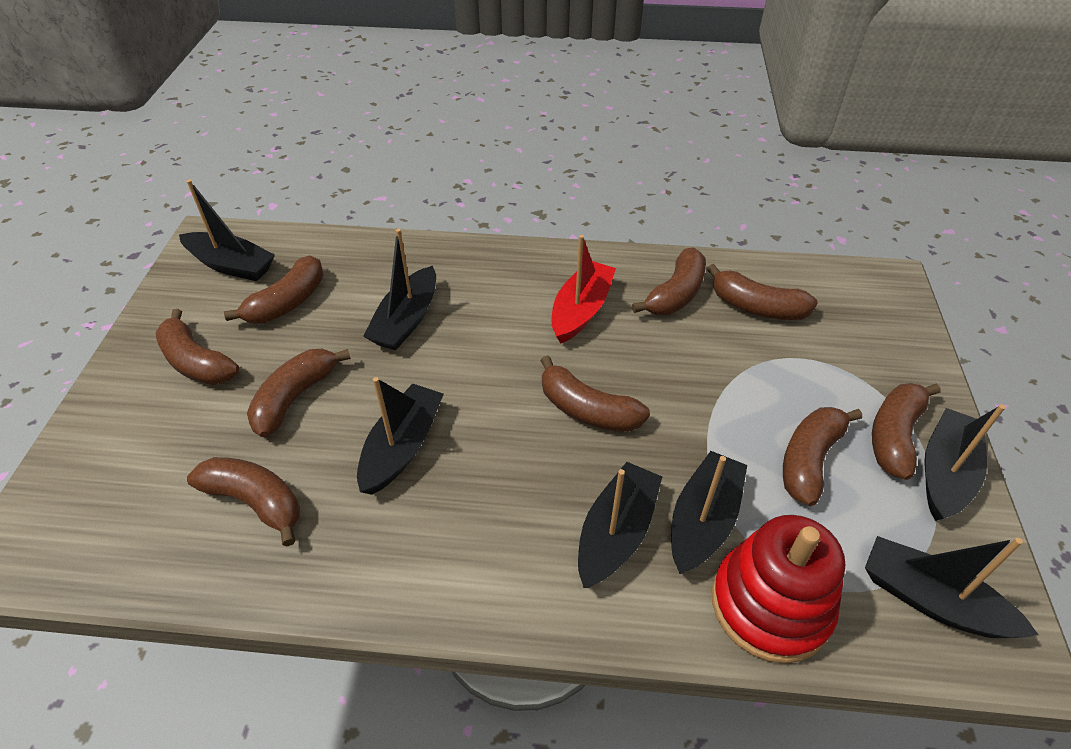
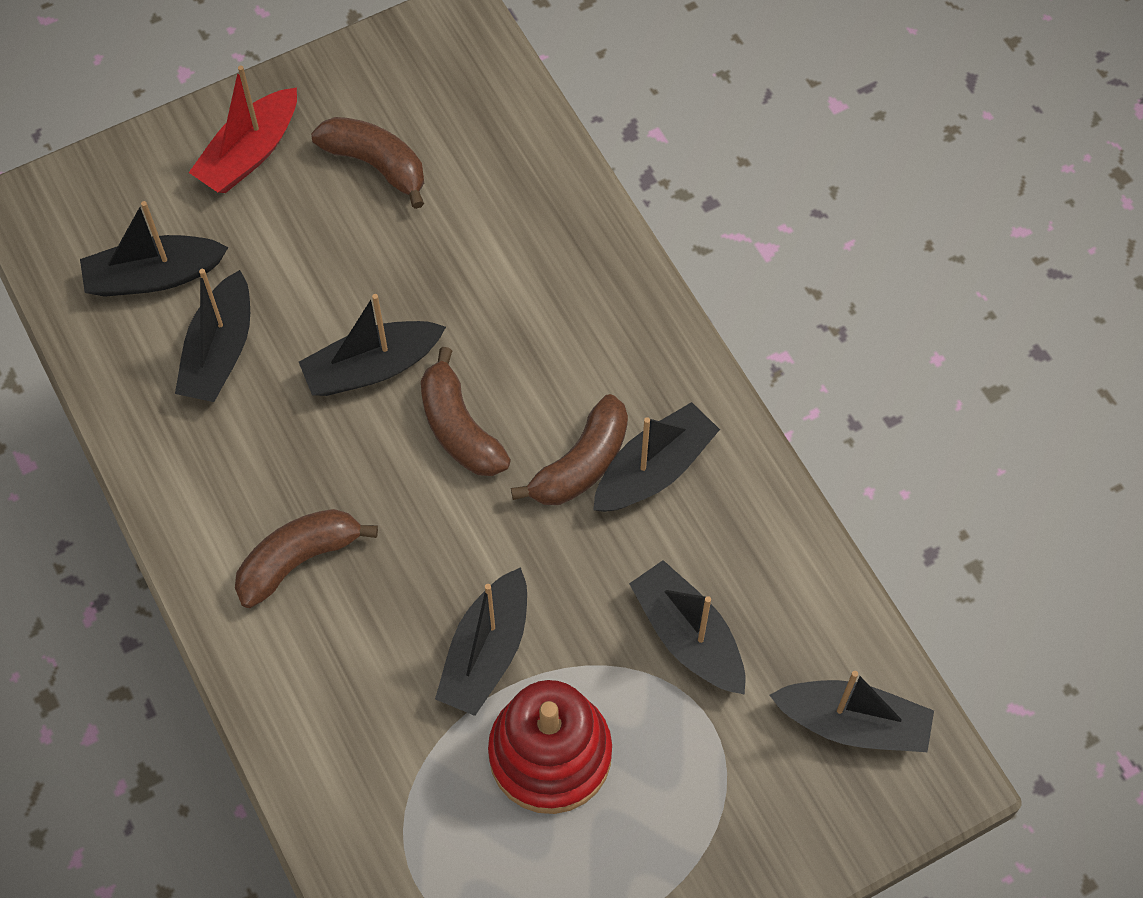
brown banana: 9 -> 4

